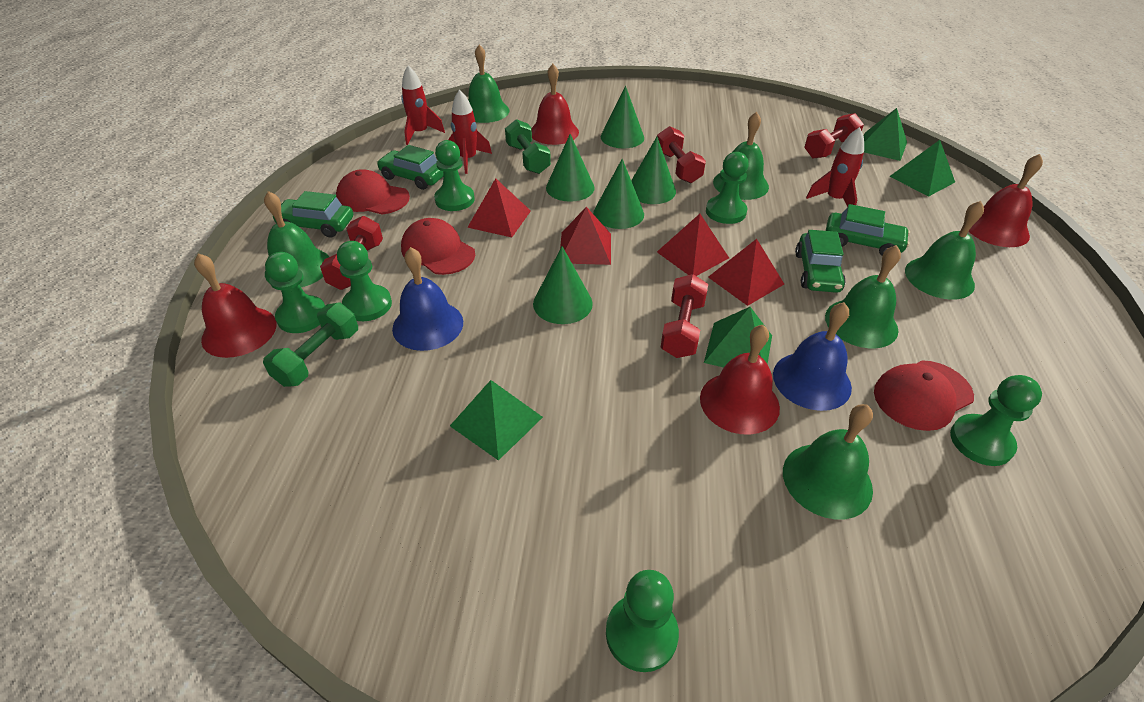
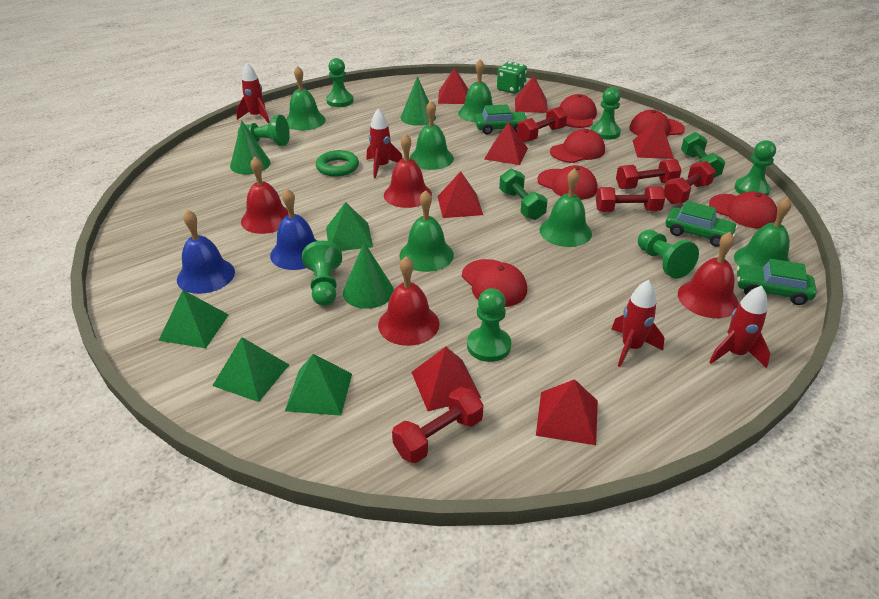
green car: 4 -> 3
green cone: 5 -> 3
green dice: 0 -> 1
green pawn: 6 -> 7
green ring: 0 -> 1
red cap: 3 -> 6
red dumbbell: 4 -> 5
red pyramid: 4 -> 7
red rocket: 3 -> 4

